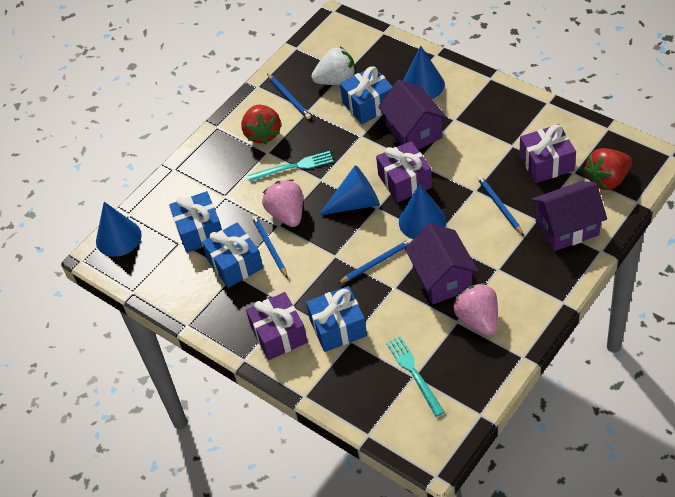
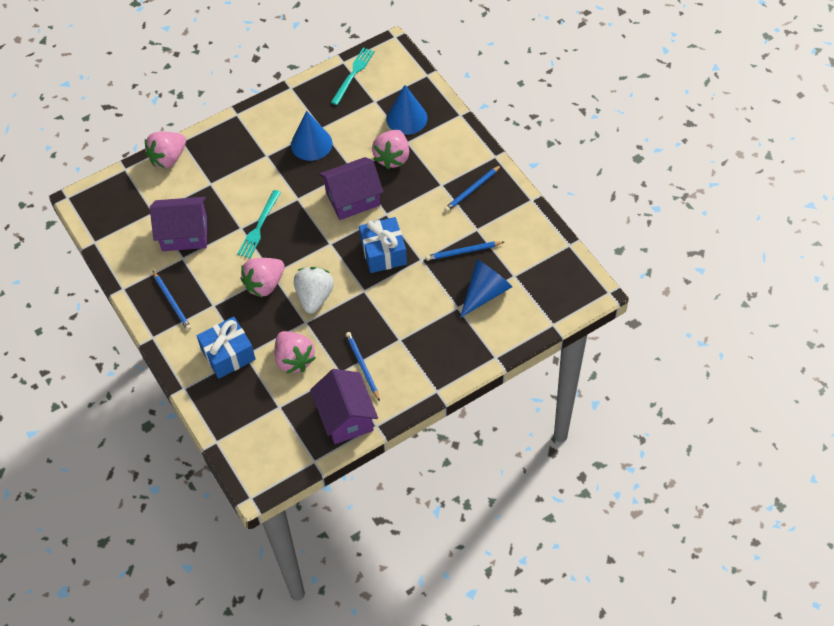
blue cone: 4 -> 3
blue gift: 4 -> 2
pink strawberry: 2 -> 4
purple gift: 3 -> 0
red strawberry: 2 -> 0

